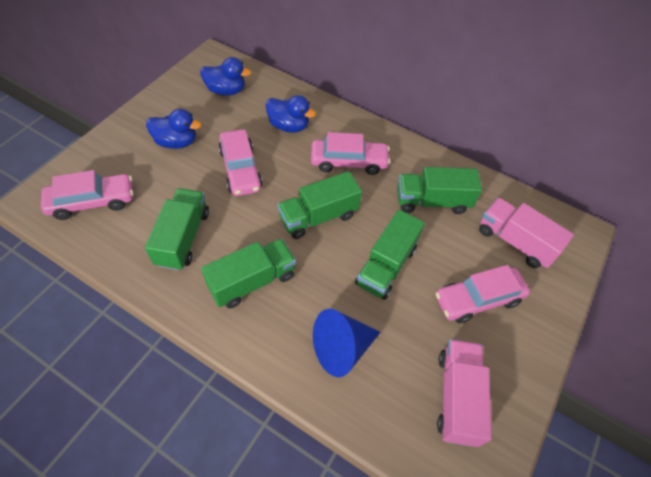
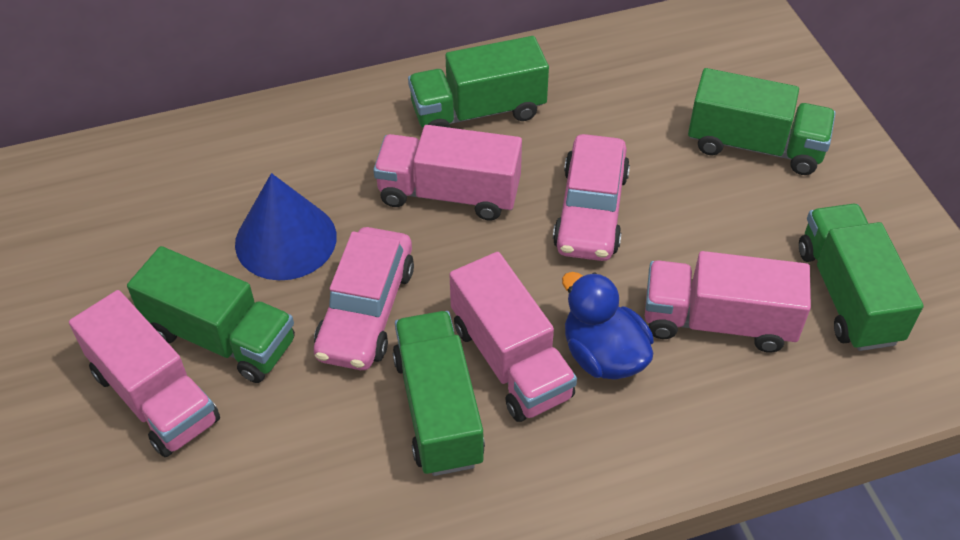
blue duck: 3 -> 1
pink car: 4 -> 2
pink truck: 2 -> 4

